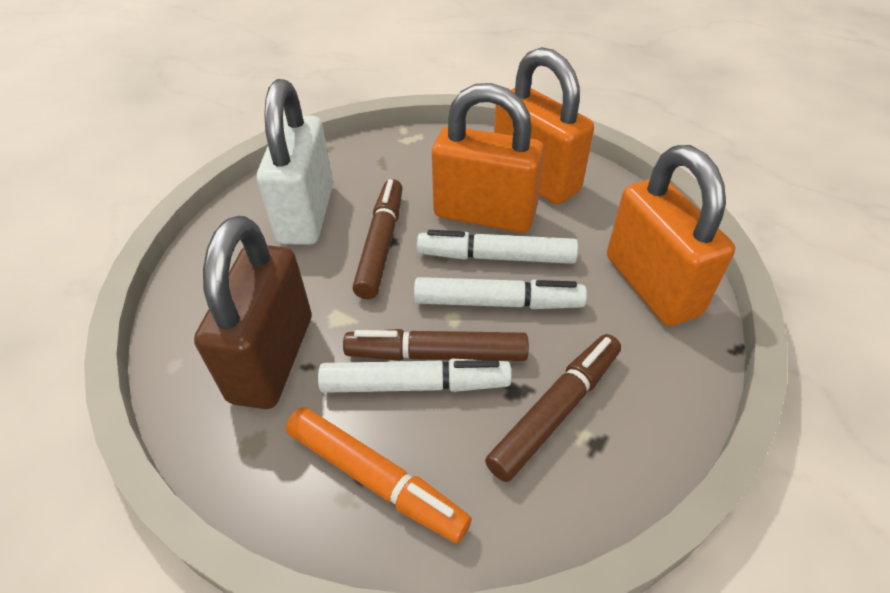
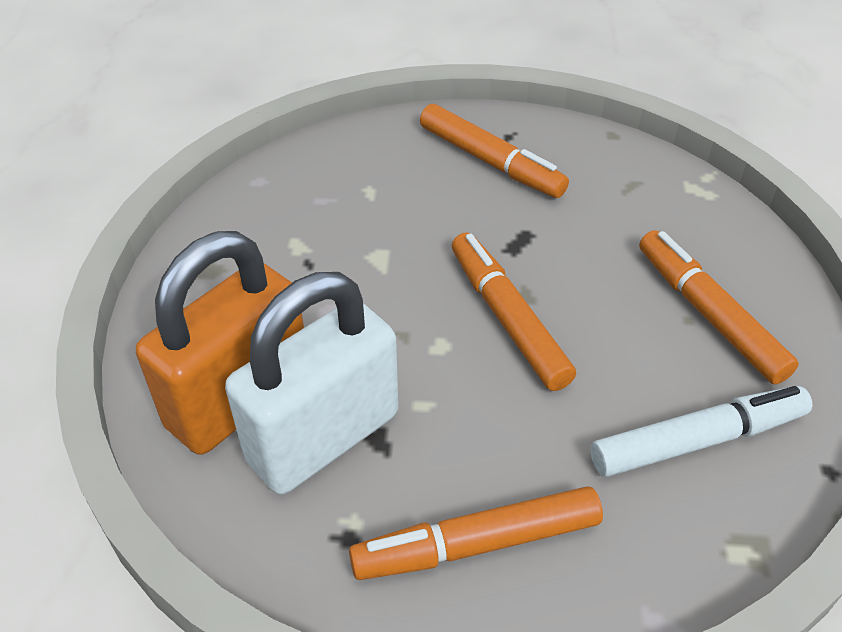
brown marker: 3 -> 0
brown padlock: 1 -> 0
orange marker: 1 -> 4
orange padlock: 3 -> 1
white marker: 3 -> 1

